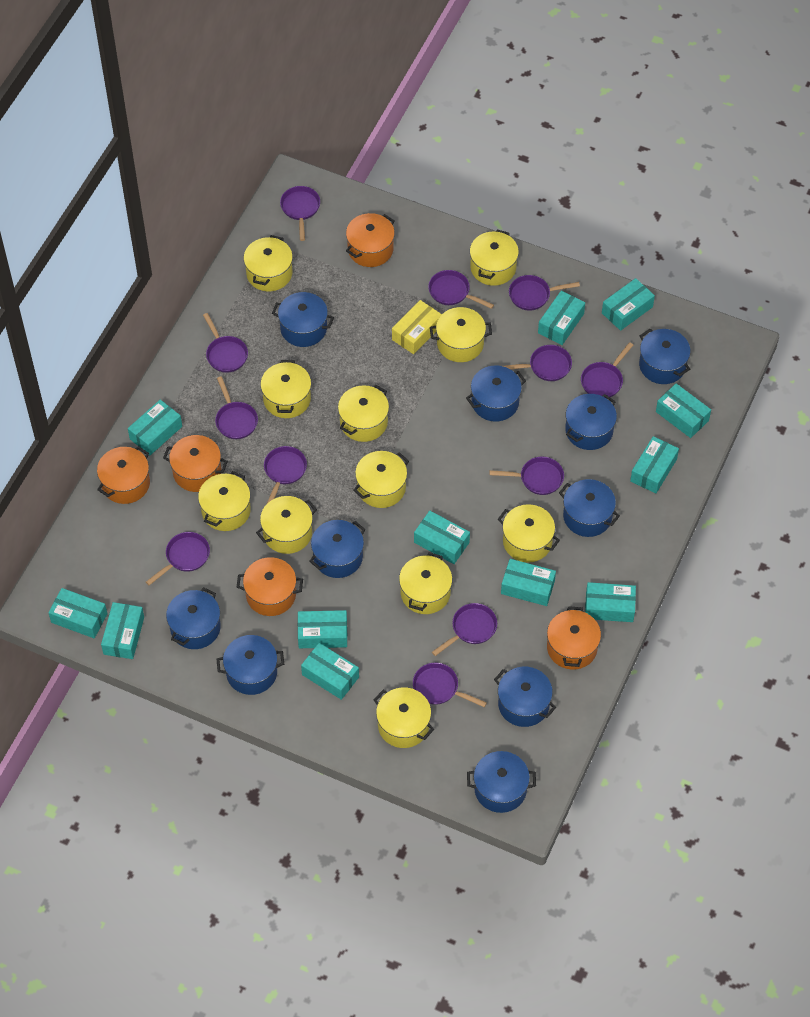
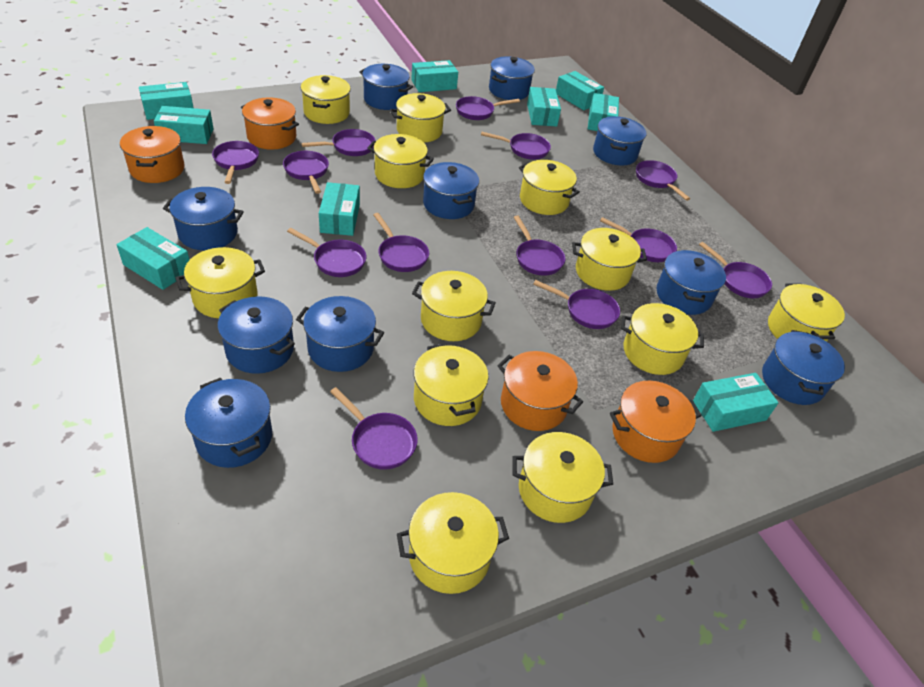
orange pot: 5 -> 4
purple pan: 12 -> 13
turquoise box: 12 -> 9
yellow box: 1 -> 0
yellow pot: 11 -> 12

